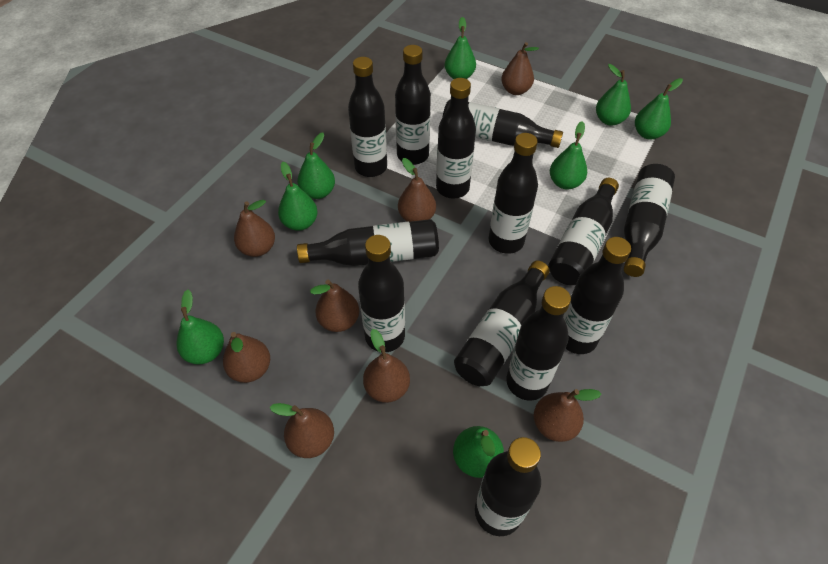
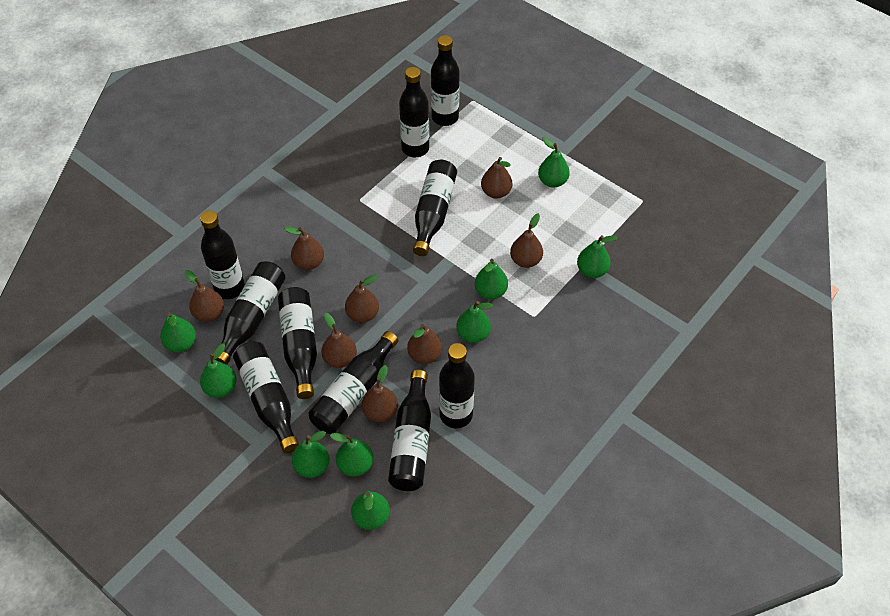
black bottle: 13 -> 10
green pear: 8 -> 9

